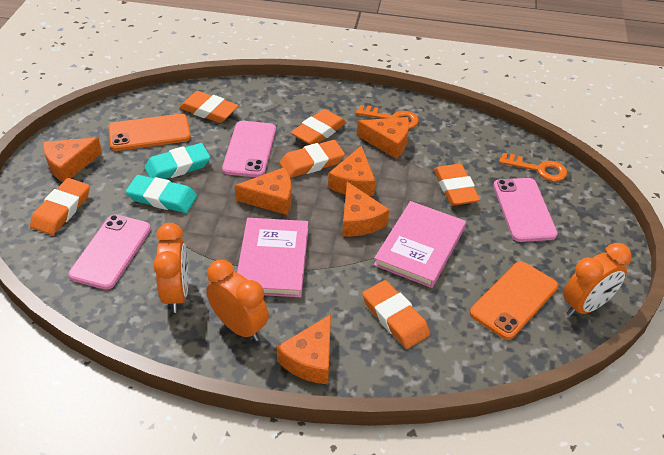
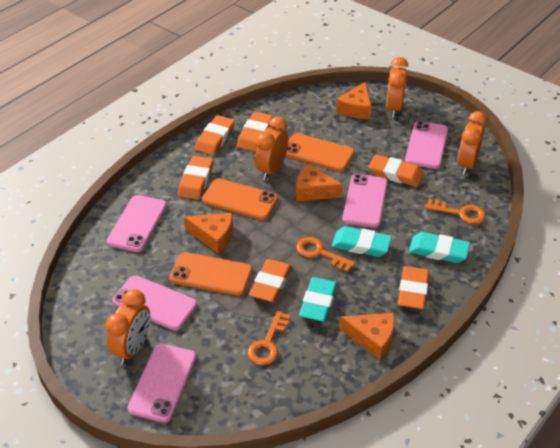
orange cheese: 6 -> 4
orange clock: 3 -> 4
orange key: 2 -> 3
orange phone: 2 -> 3
pink book: 2 -> 0
pink phone: 3 -> 5
turquoise eraser: 2 -> 3

